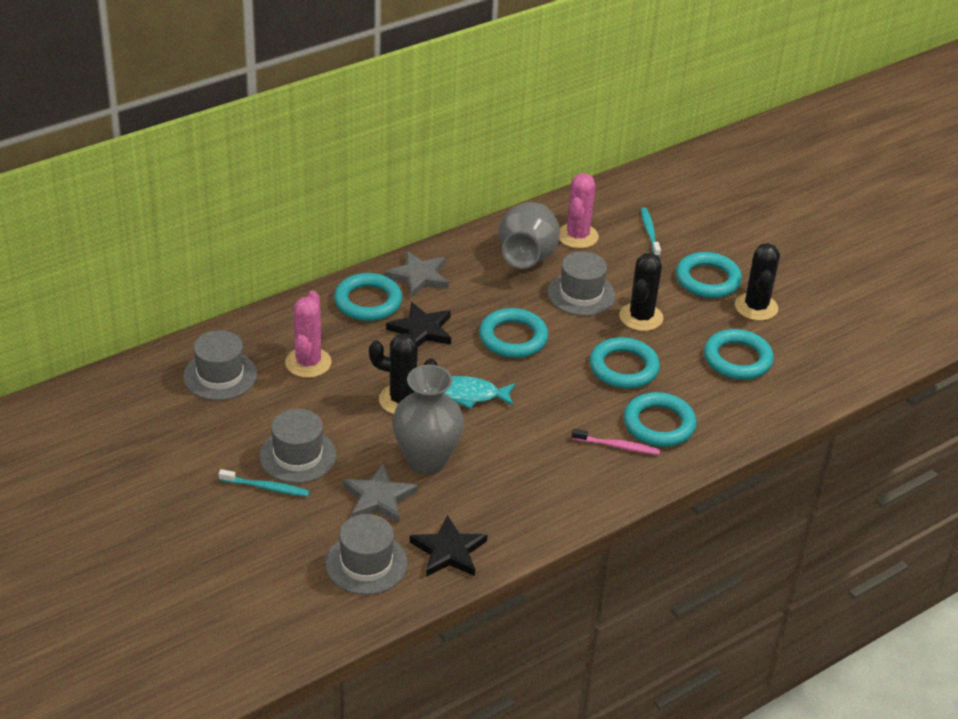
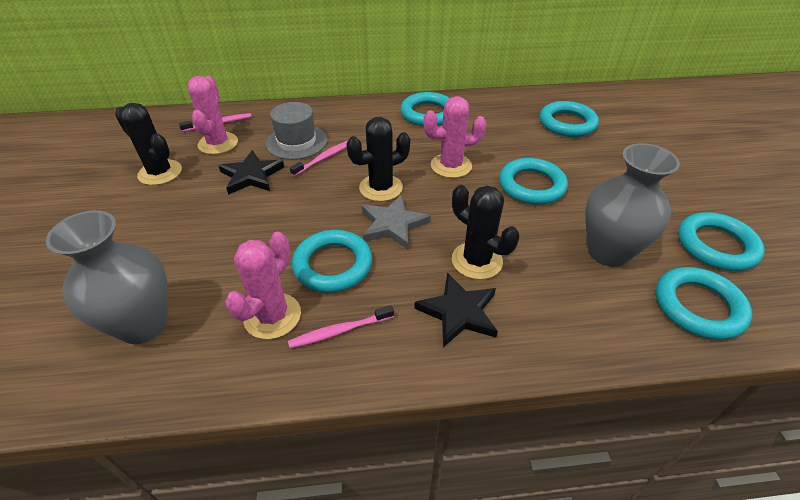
grey hat: 4 -> 1
grey star: 2 -> 1
pink cactus: 2 -> 3
pink toothbrush: 1 -> 3
turquoise fish: 1 -> 0
turquoise toothbrush: 2 -> 0

